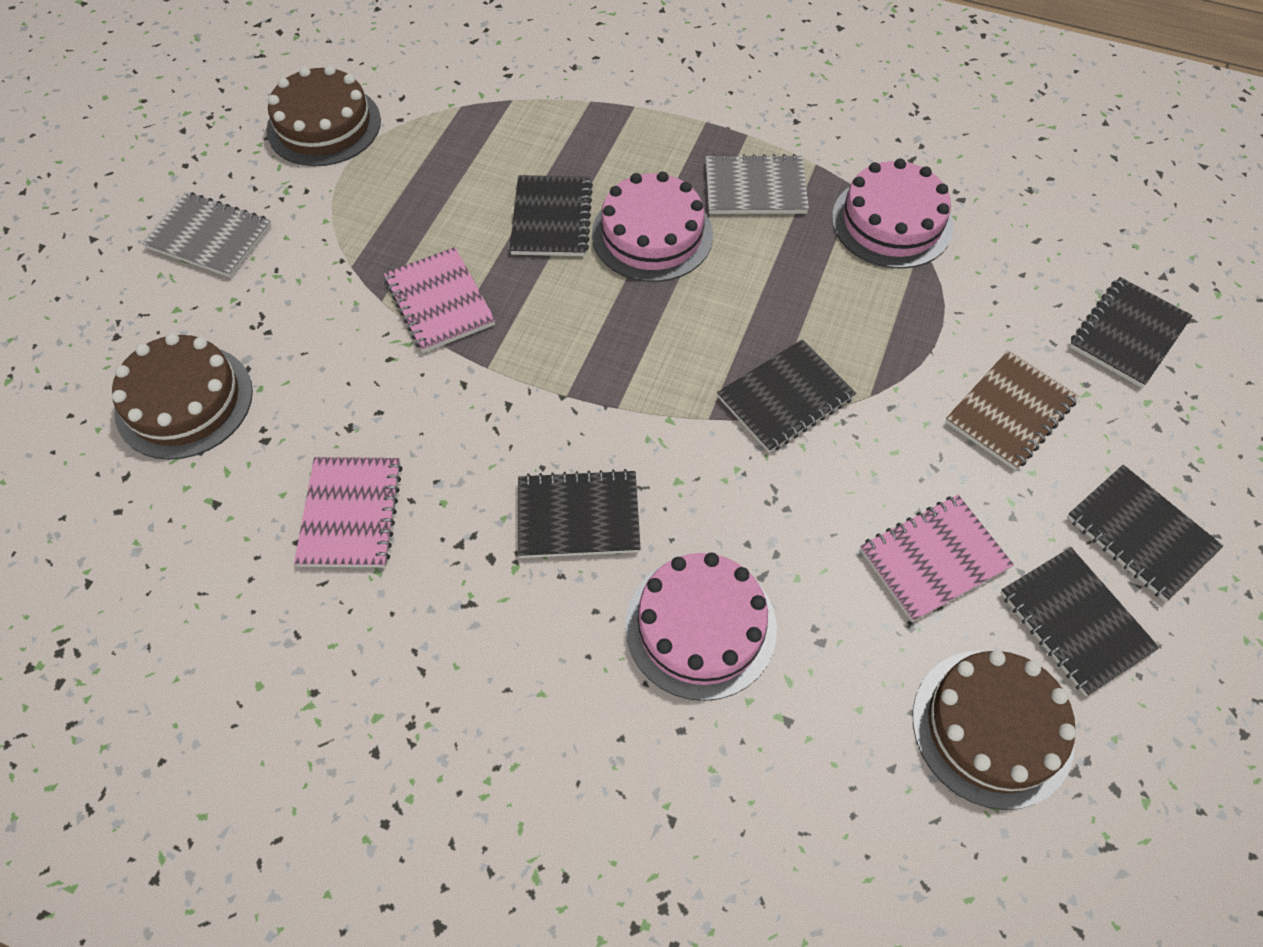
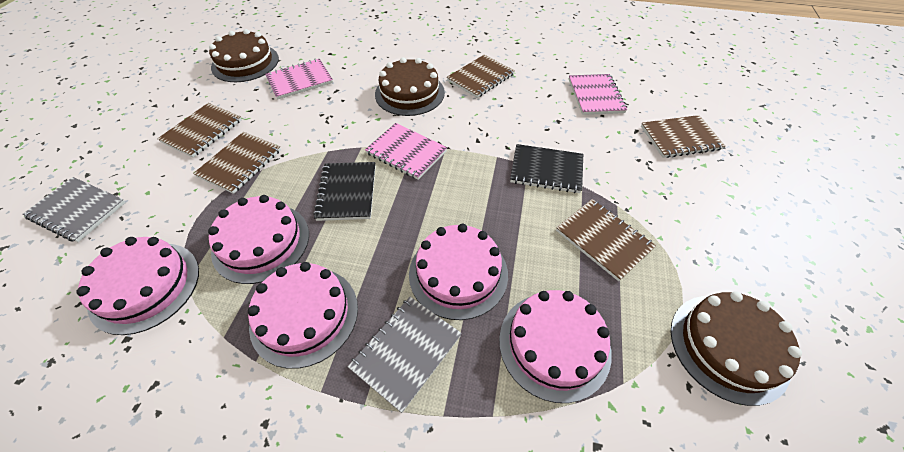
black notebook: 6 -> 2
brown notebook: 1 -> 5
pink cake: 3 -> 5

